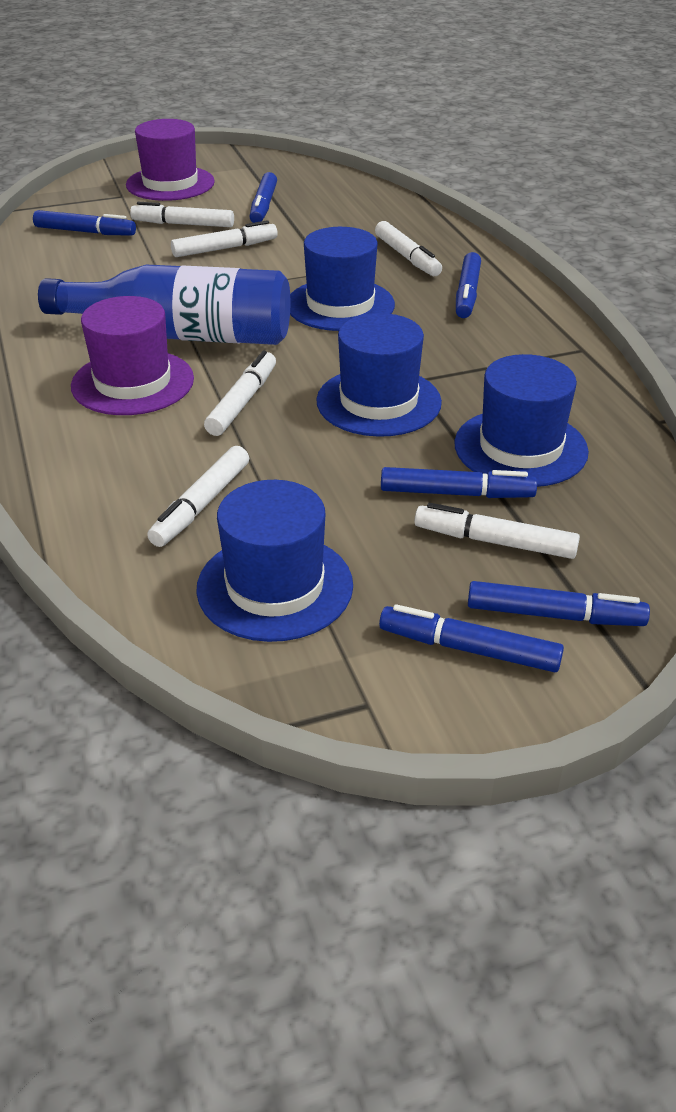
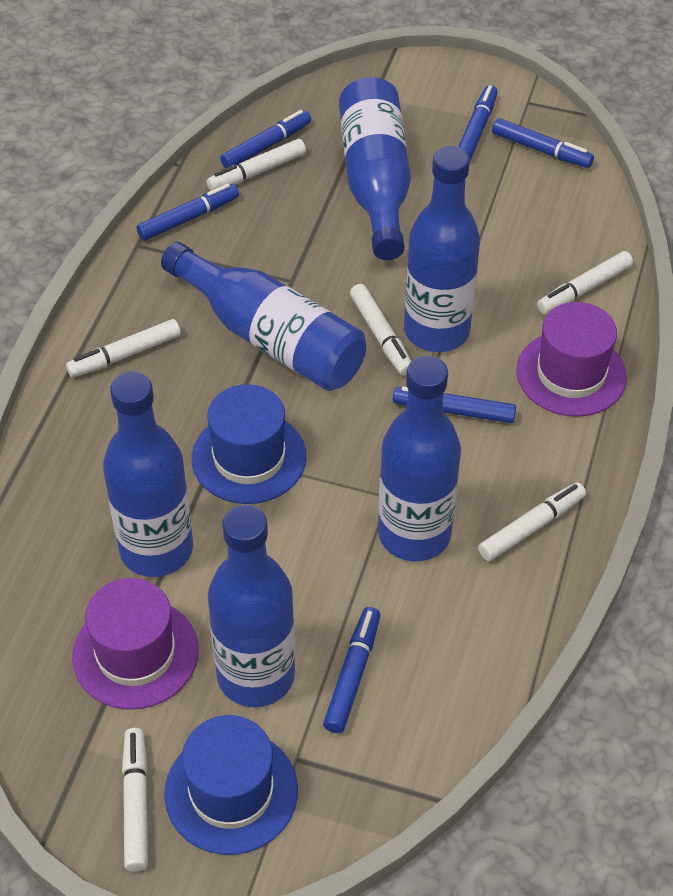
blue bottle: 1 -> 6
blue hat: 4 -> 2

